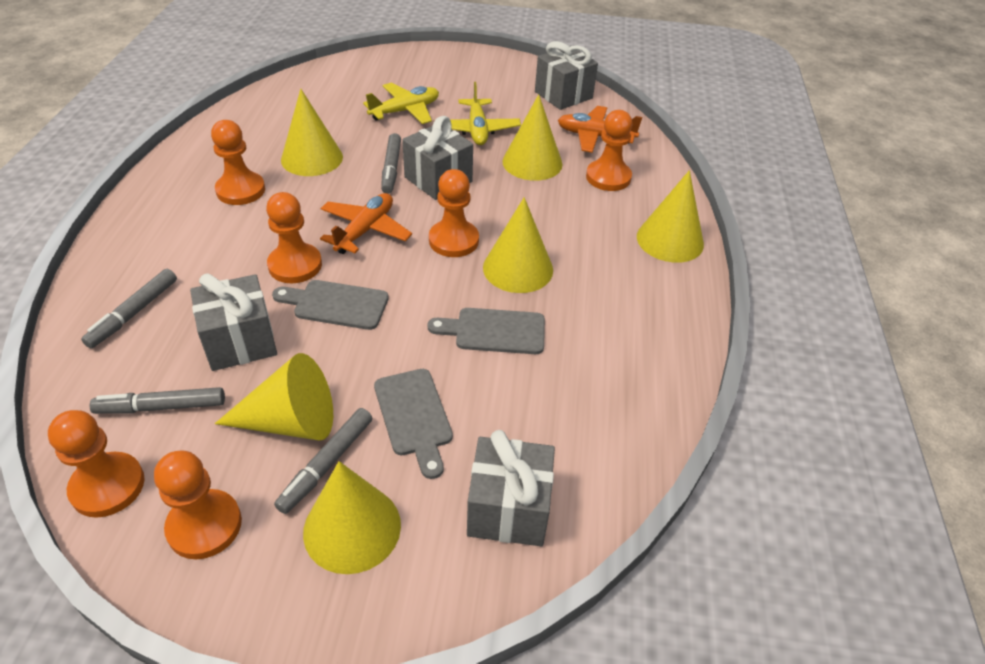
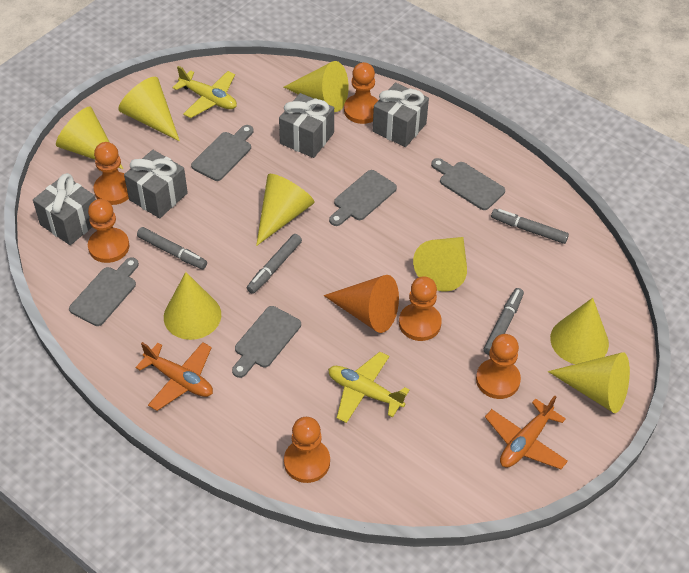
grey cutting board: 3 -> 5
orange cone: 0 -> 1
yellow cone: 6 -> 8

